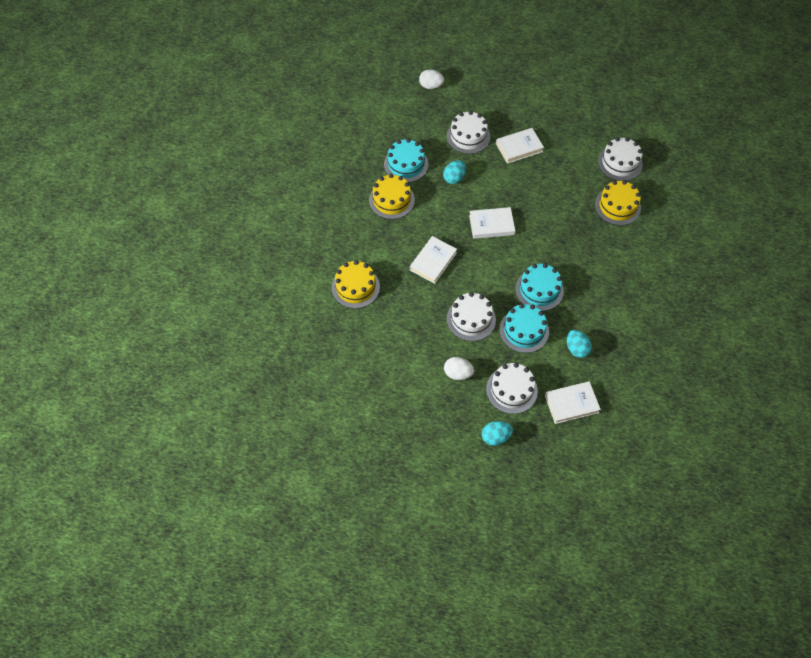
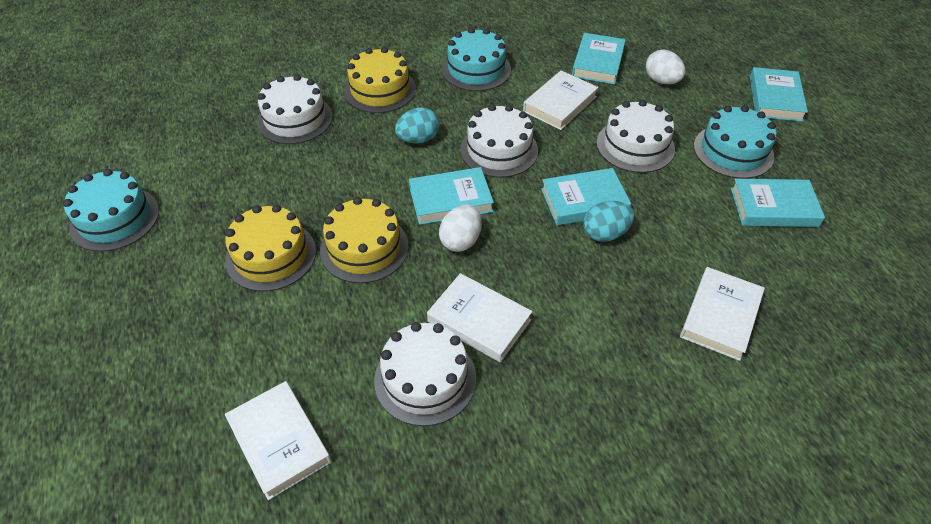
turquoise book: 0 -> 5
turquoise egg: 3 -> 2

